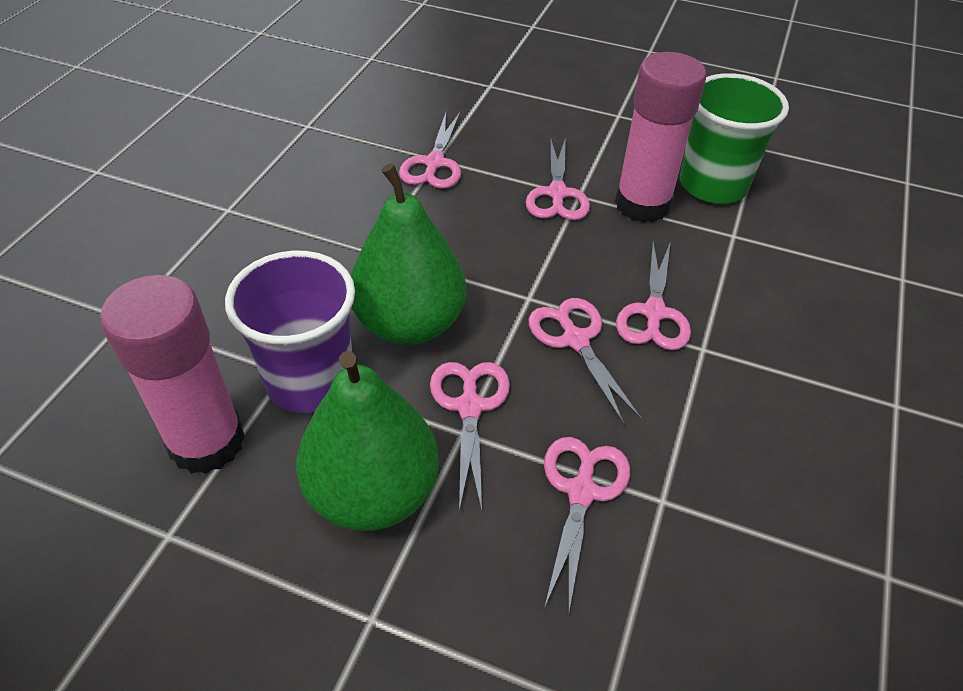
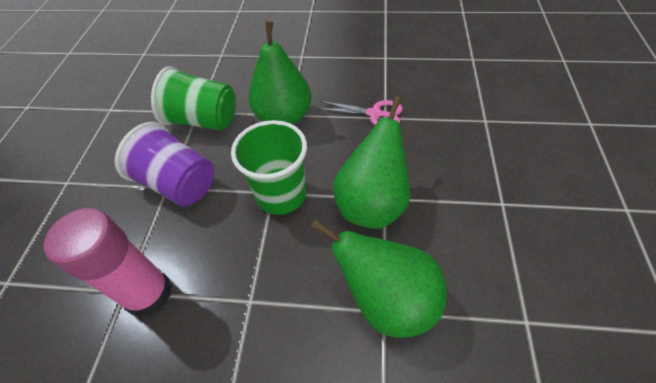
green cup: 1 -> 2
green pear: 2 -> 3
pink glue stick: 2 -> 1
pink scissors: 6 -> 1

